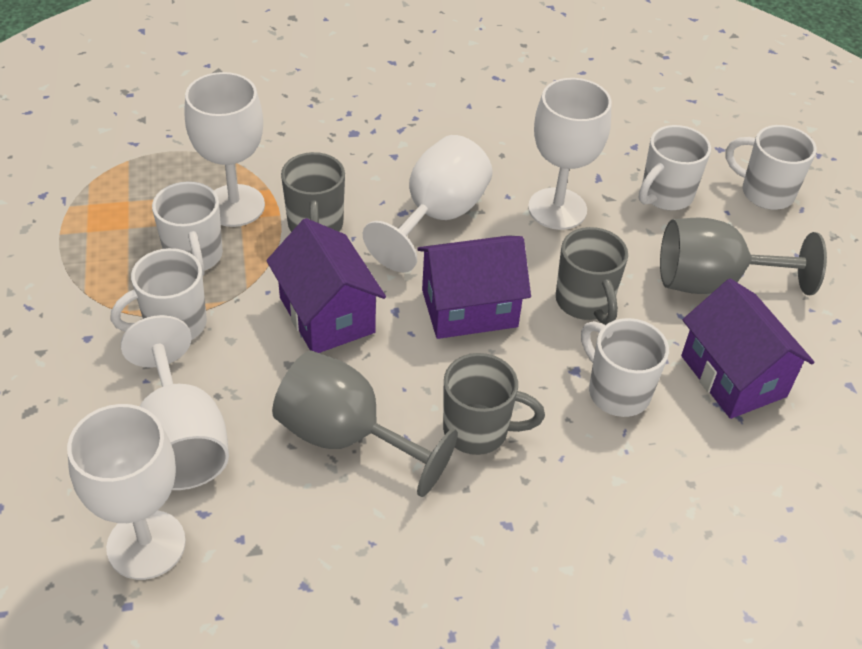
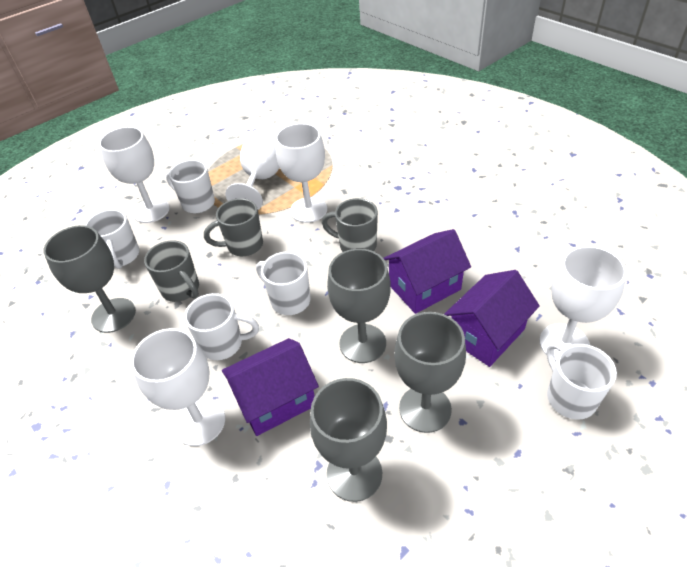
grey goblet: 2 -> 4

